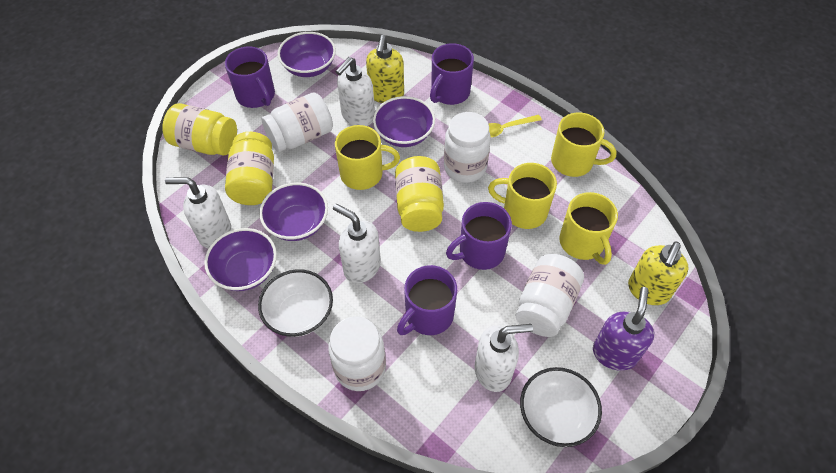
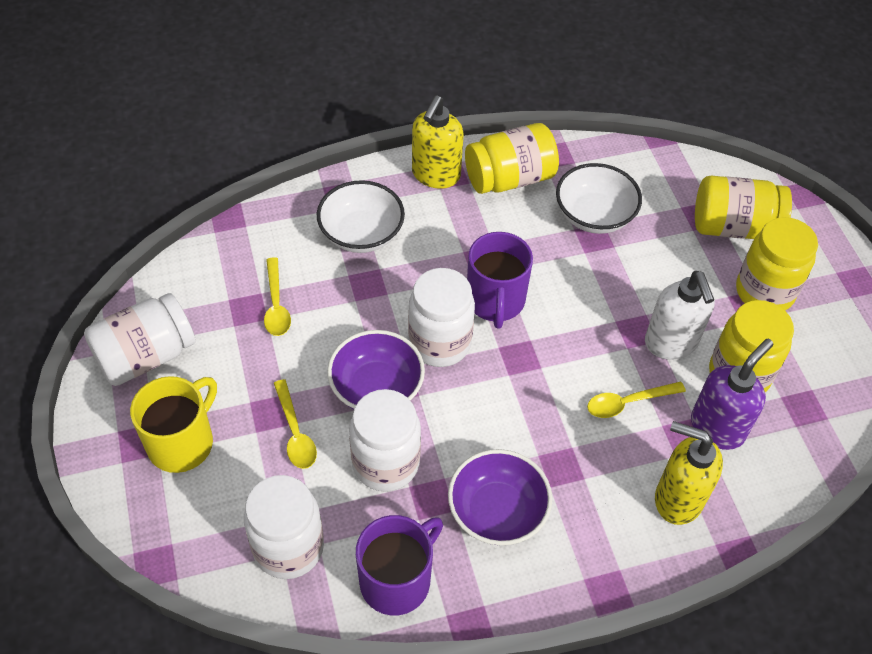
purple bowl: 4 -> 2
purple mug: 4 -> 2
white soap dispenser: 4 -> 1
yellow jar: 3 -> 4
yellow mug: 4 -> 1
yellow spoon: 1 -> 3

